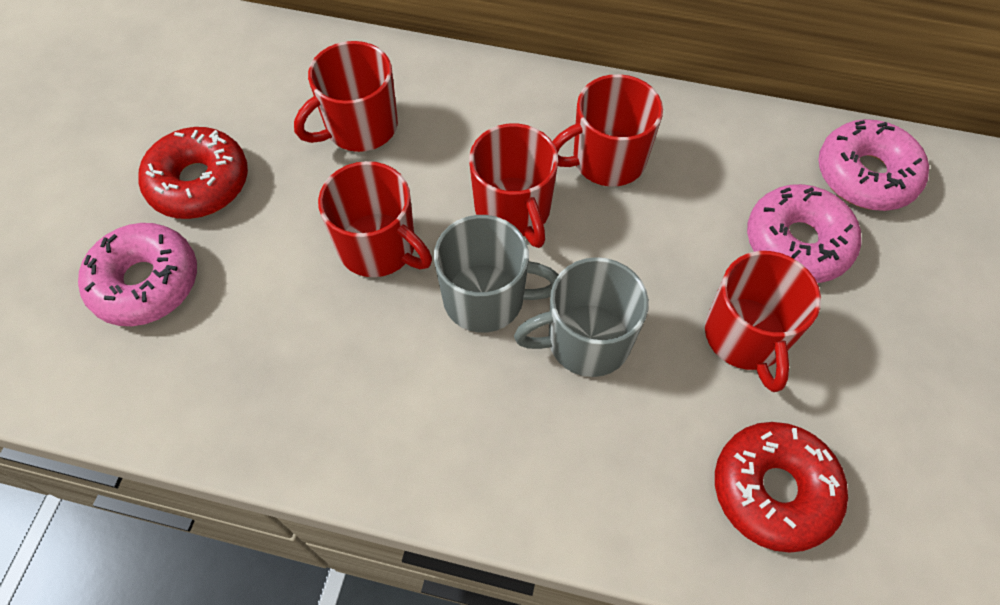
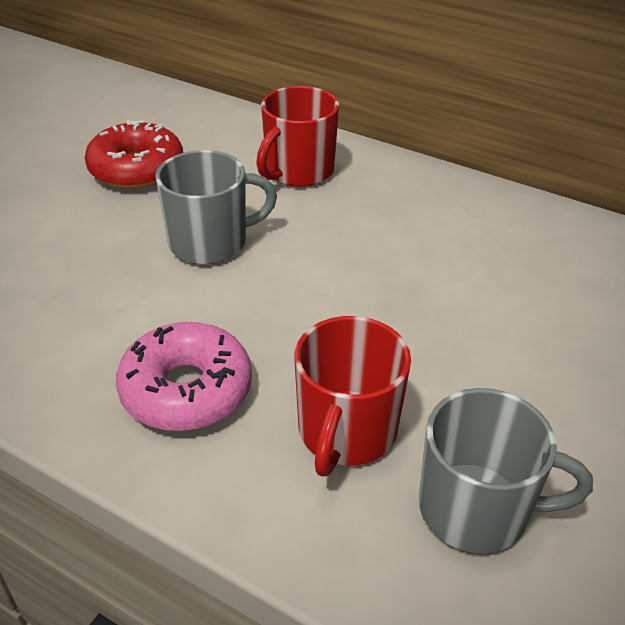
pink donut: 3 -> 1
red donut: 2 -> 1
red mug: 5 -> 2

